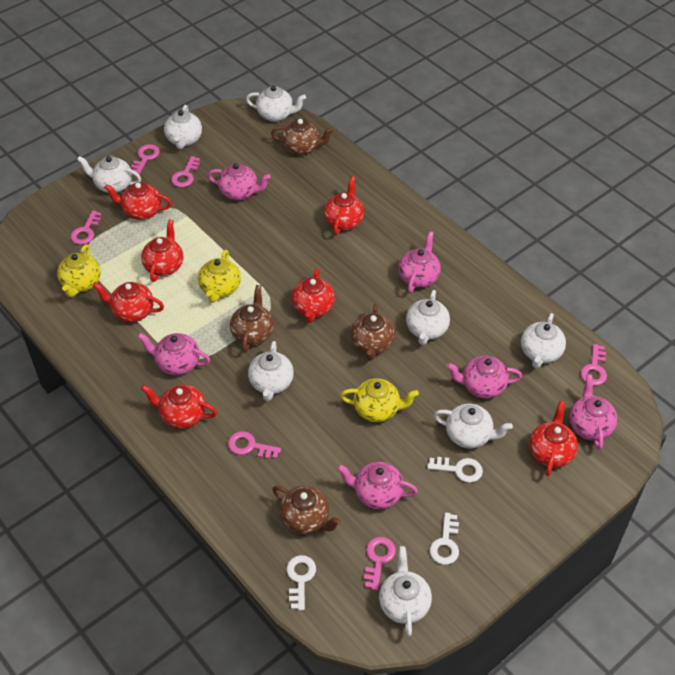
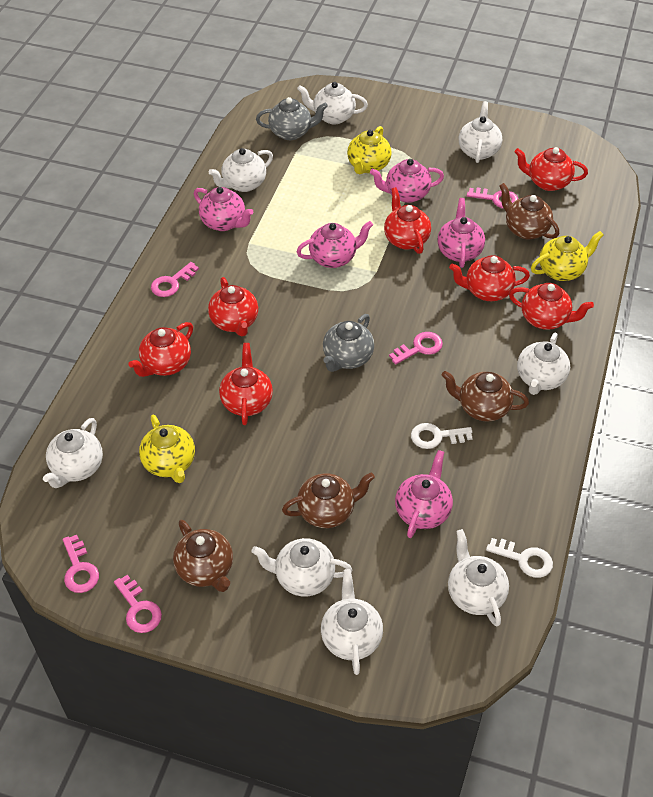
grey teapot: 0 -> 2
pink key: 6 -> 5
pink teapot: 6 -> 5
white key: 3 -> 2

